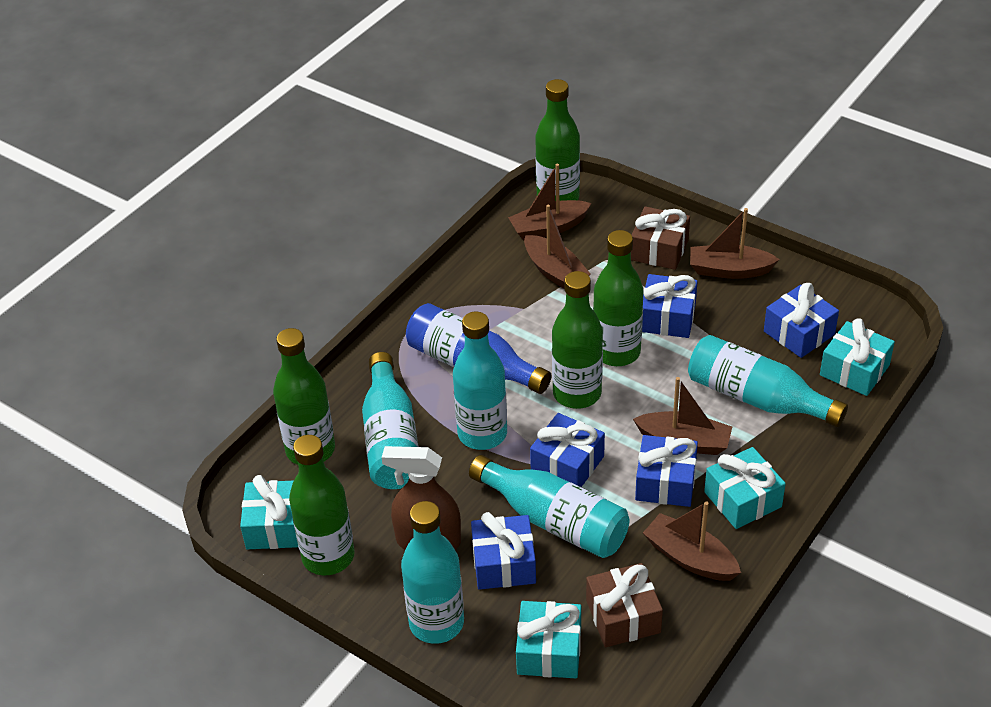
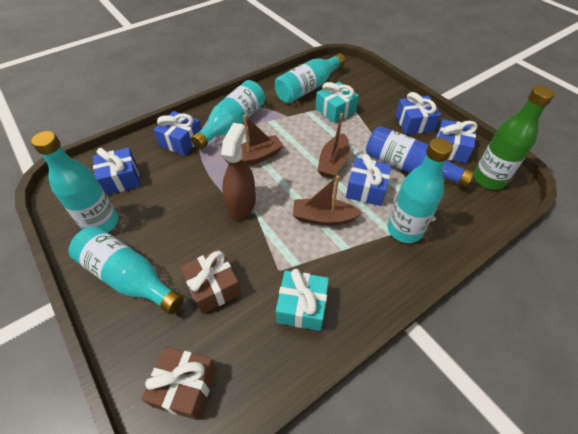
brown boat: 5 -> 3
green bottle: 5 -> 1
turquoise gift: 4 -> 2

